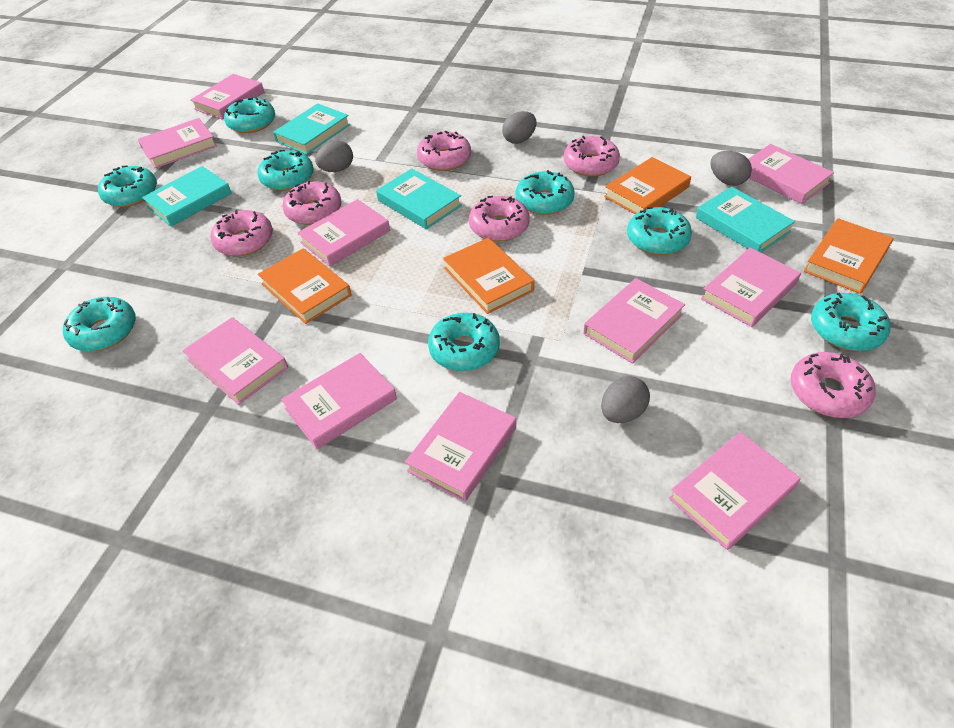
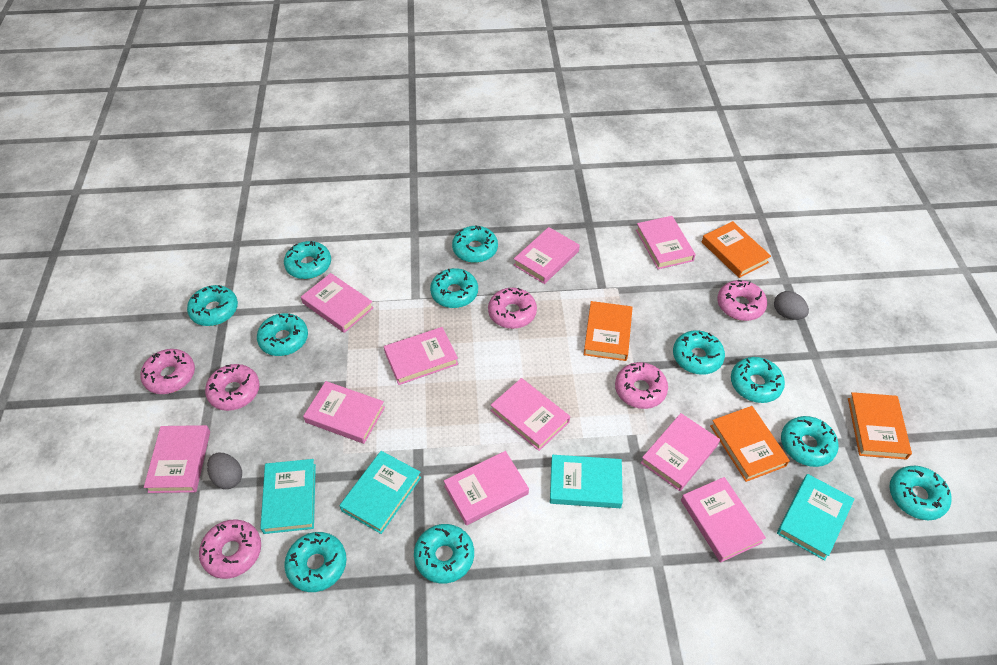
grey egg: 4 -> 2
turquoise donut: 8 -> 11

